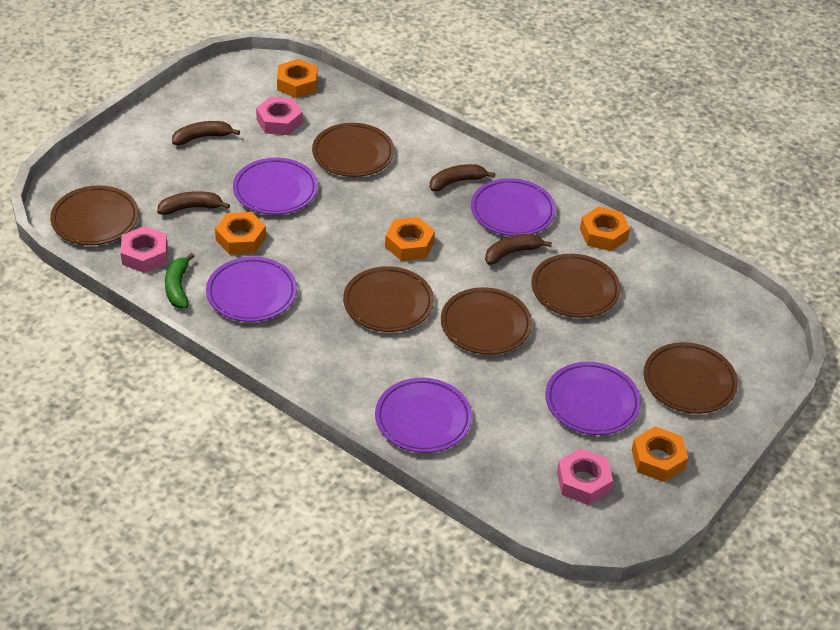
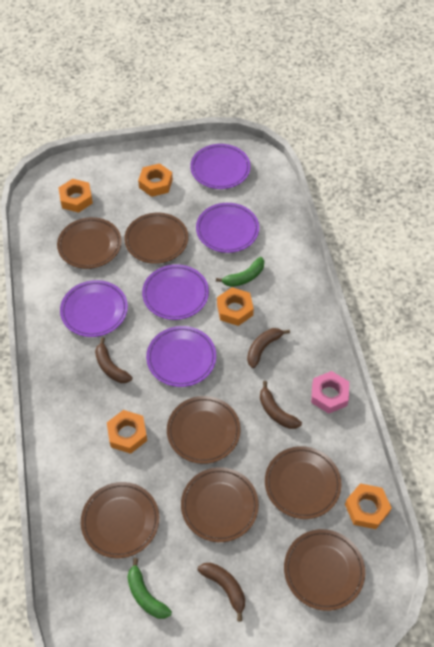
brown plate: 6 -> 7
green banana: 1 -> 2
pink nut: 3 -> 1

